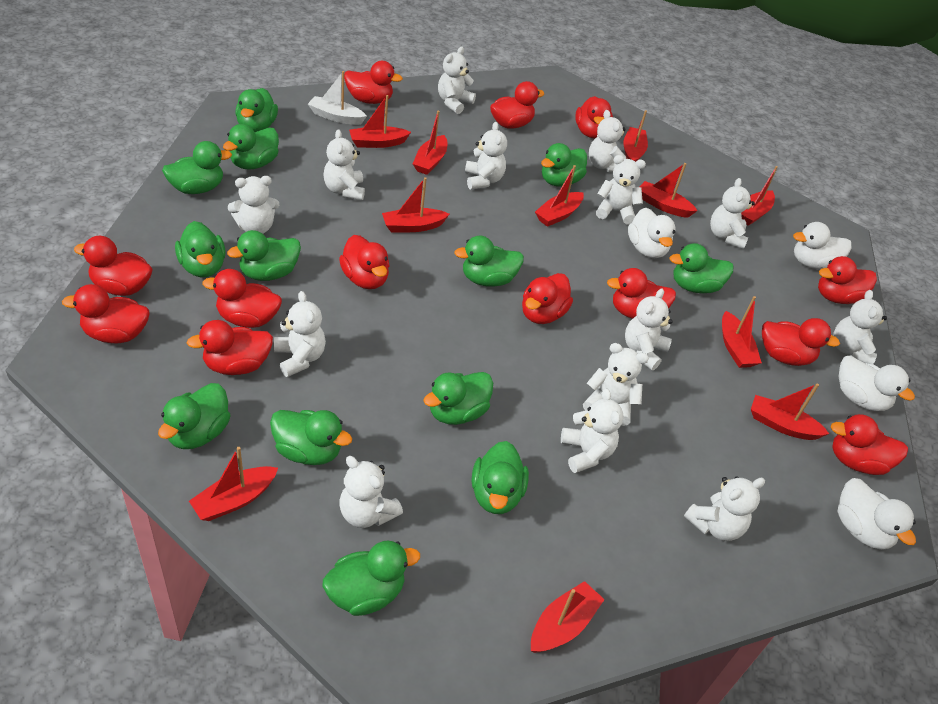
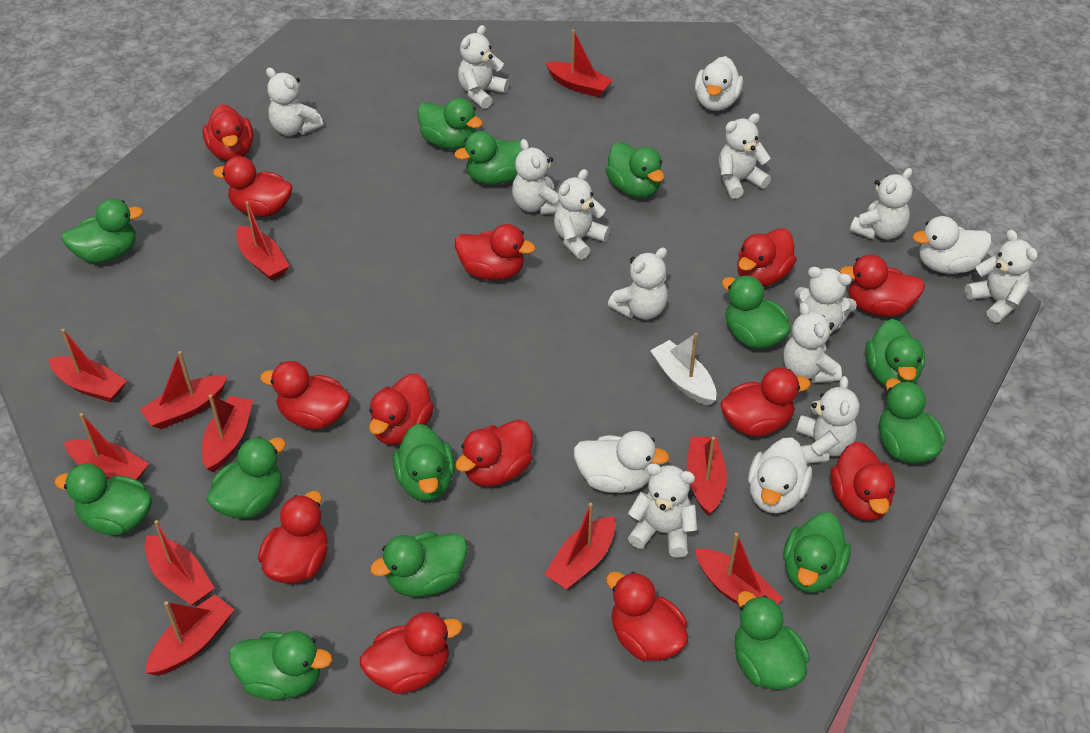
green duck: 13 -> 14
white teddy bear: 14 -> 12

